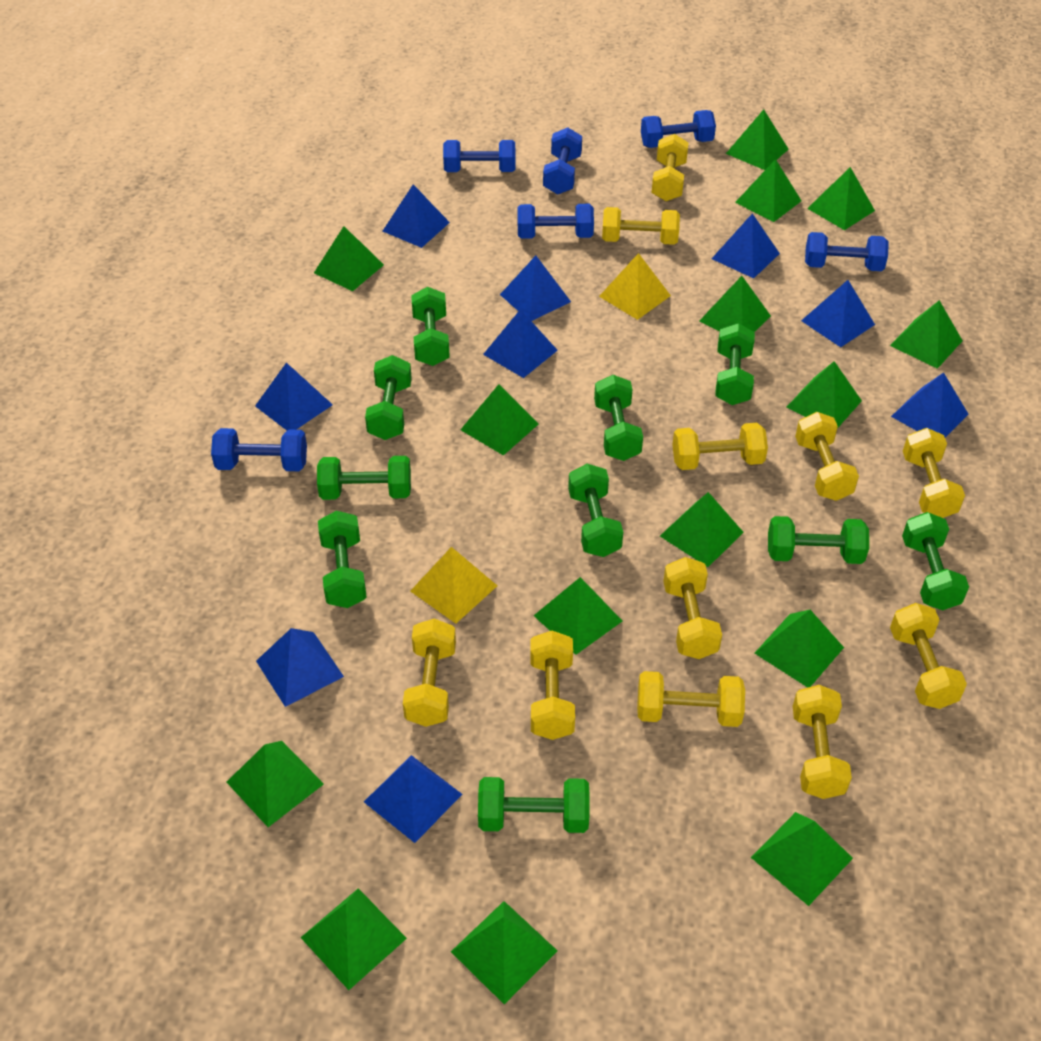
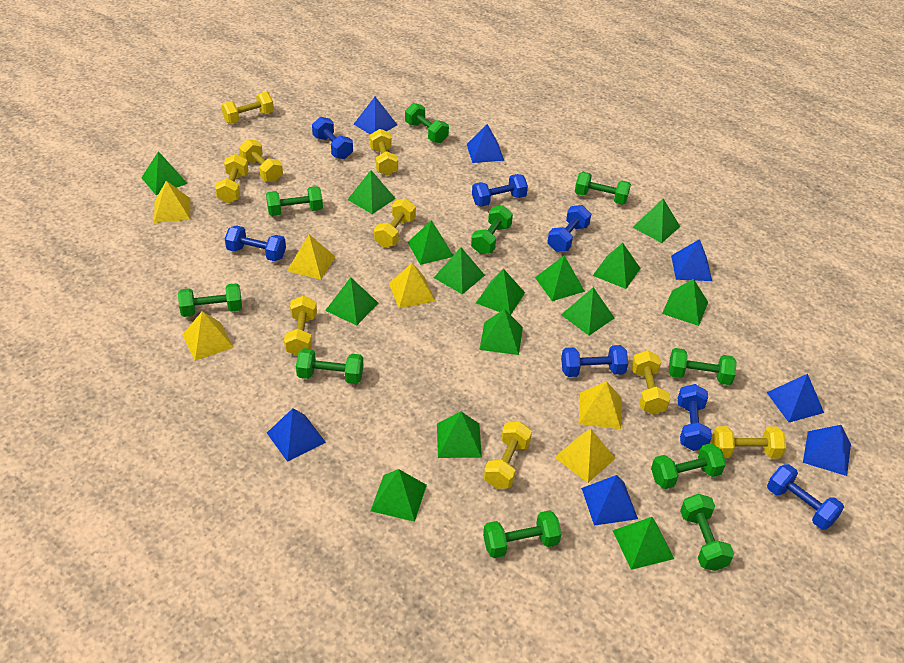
blue dumbbell: 6 -> 7
blue pyramid: 9 -> 7
yellow dumbbell: 11 -> 9
yellow pyramid: 2 -> 6

